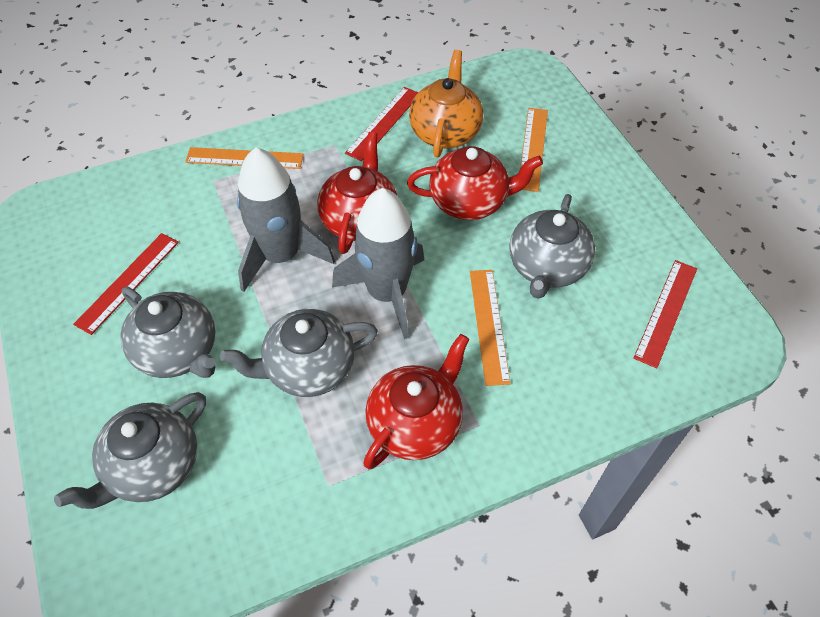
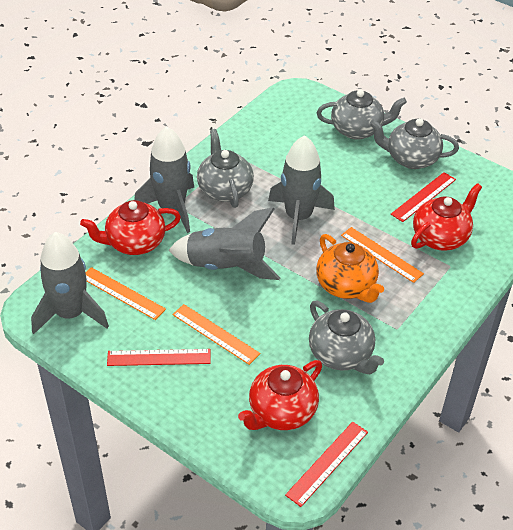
grey rocket: 2 -> 4

